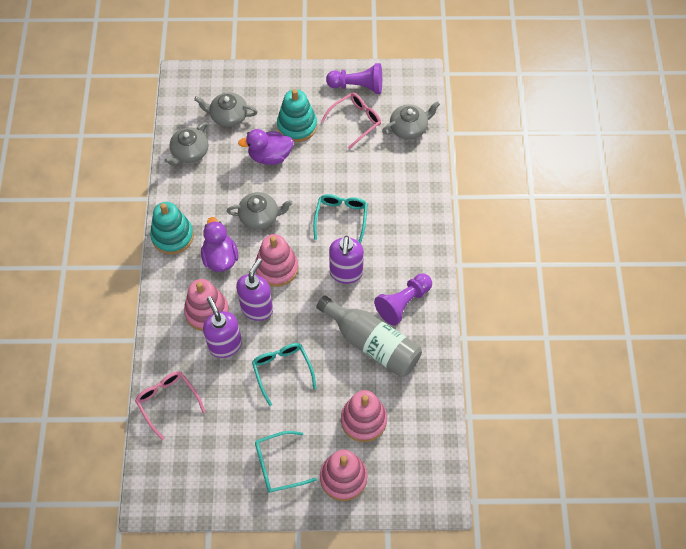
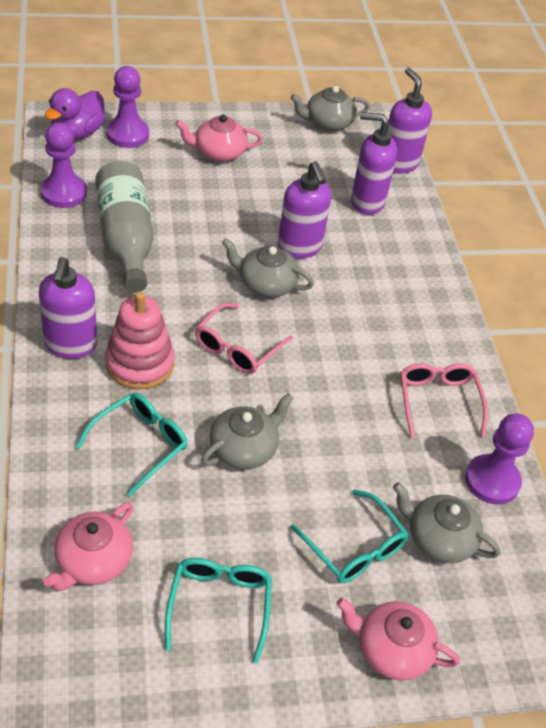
pink stacking toy: 4 -> 1
pink teapot: 0 -> 3
purple duck: 2 -> 1
purple pawn: 2 -> 3
purple soap dispenser: 3 -> 4
turquoise stacking toy: 2 -> 0

